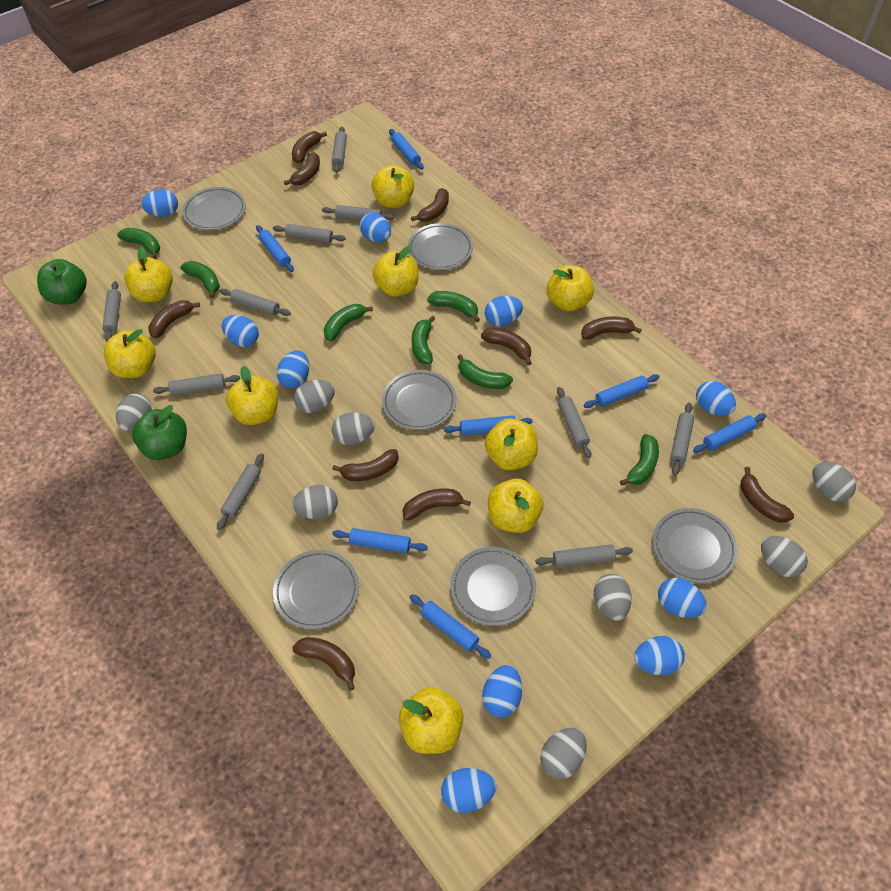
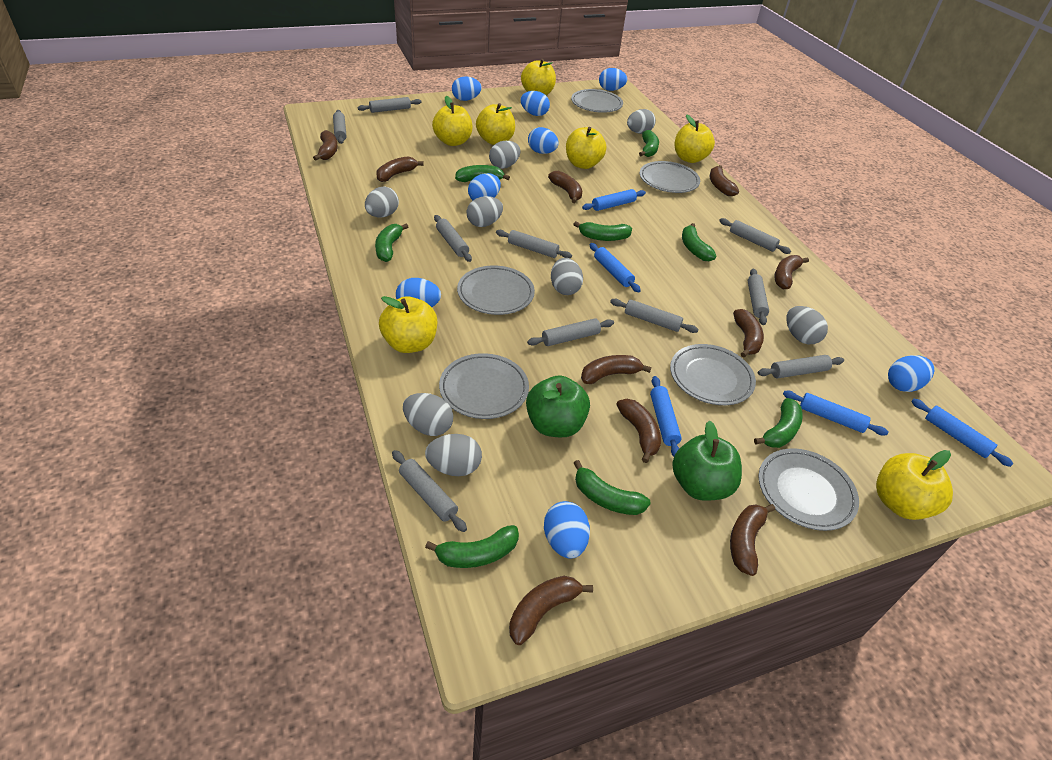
blue egg: 10 -> 8
blue rolling pin: 7 -> 5
green banana: 7 -> 8
yellow apple: 9 -> 7

